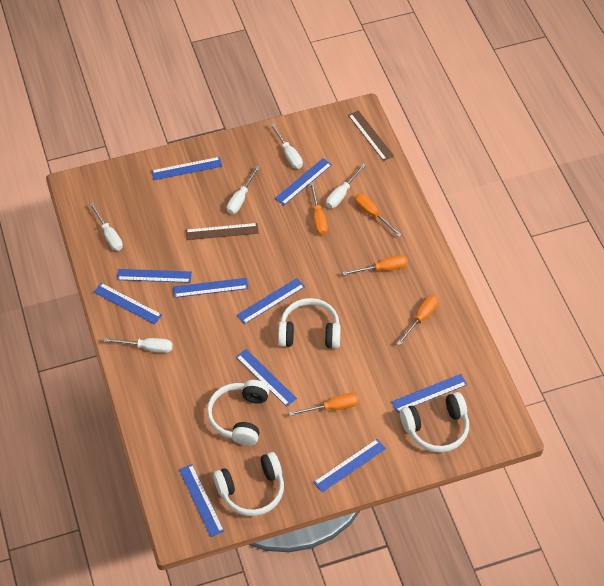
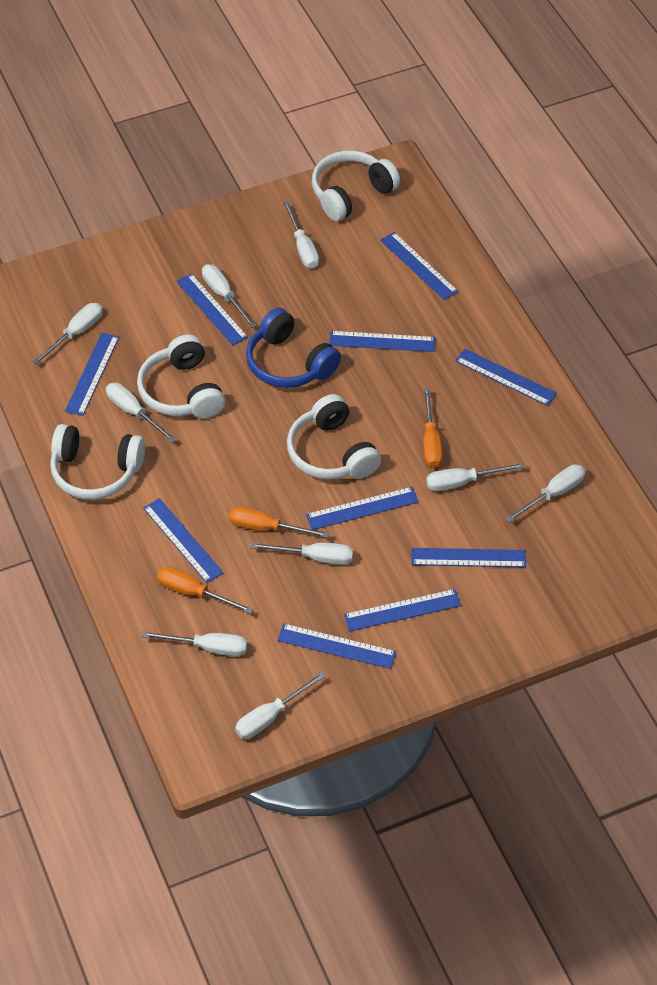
blue headphones: 0 -> 1
brown ruler: 2 -> 0
orange screwdriver: 5 -> 3
white screwdriver: 5 -> 9

